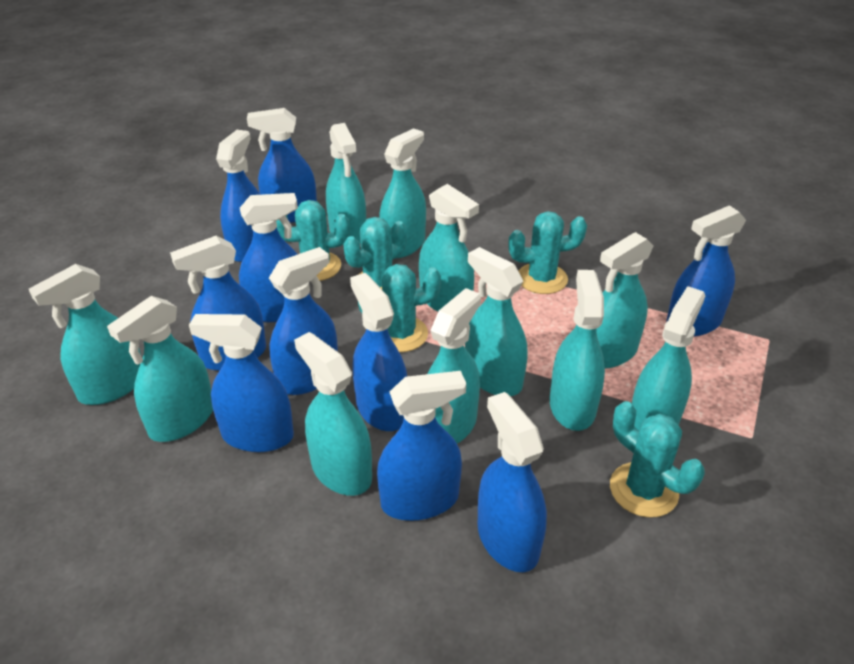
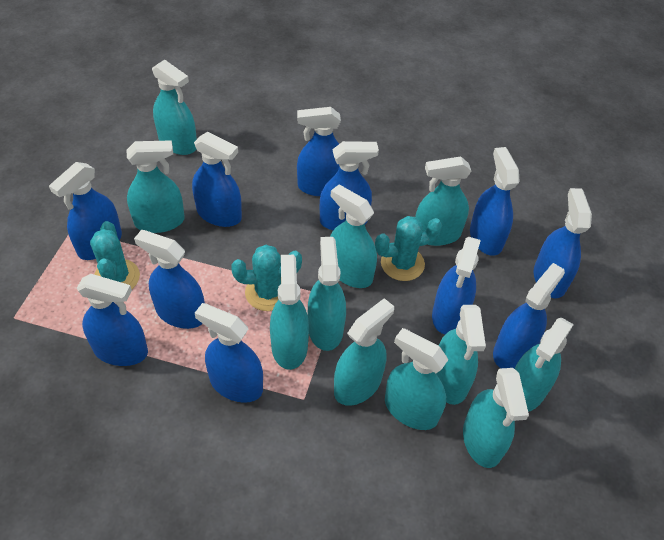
blue spray bottle: 10 -> 11
turquoise cactus: 5 -> 3

